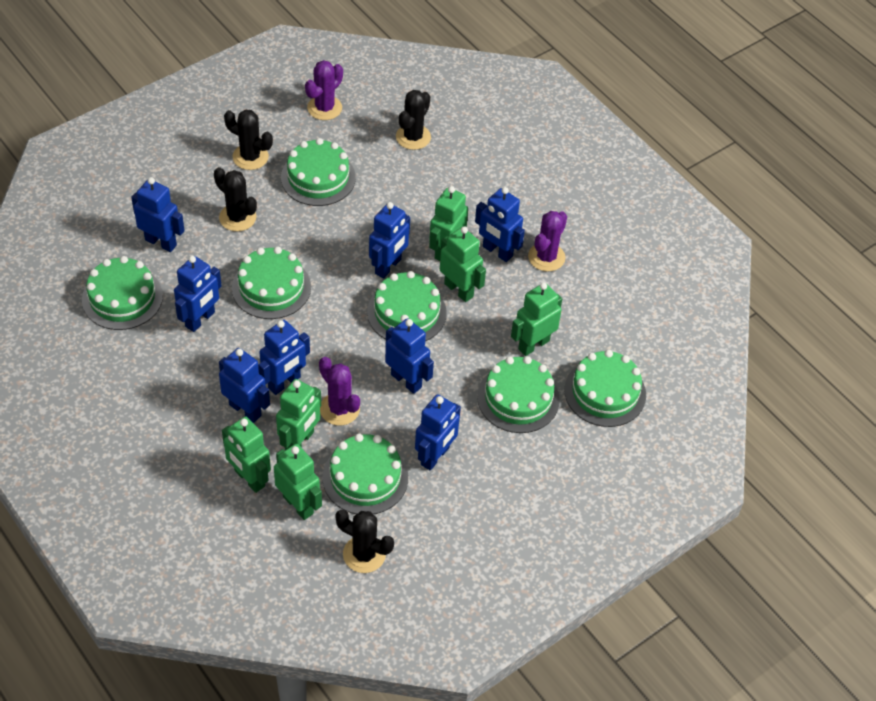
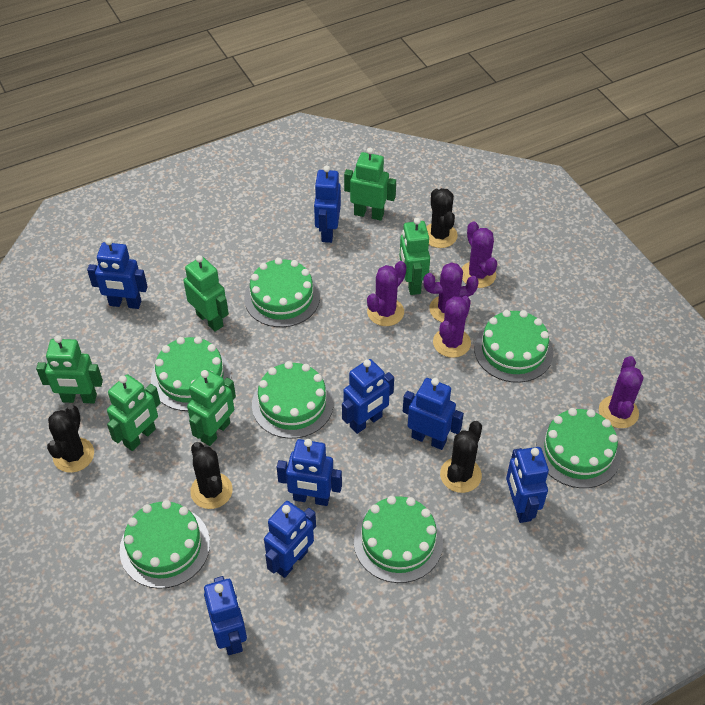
purple cactus: 3 -> 5

